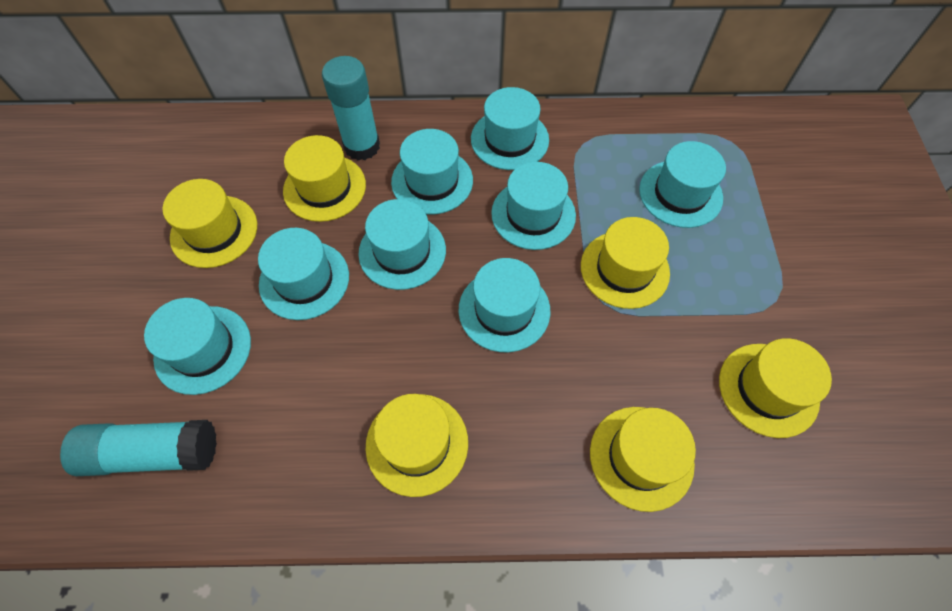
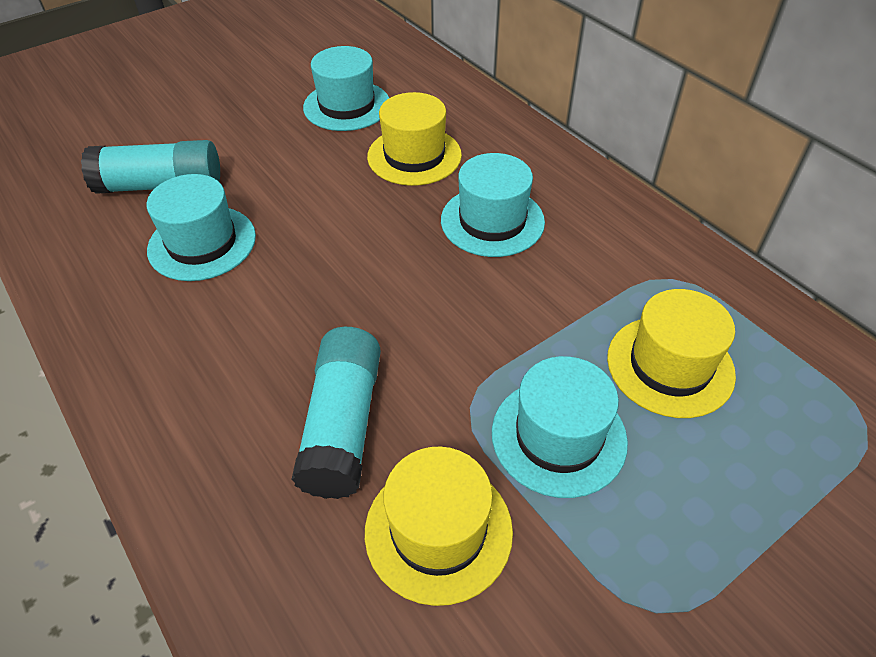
turquoise hat: 8 -> 4
yellow hat: 6 -> 3

